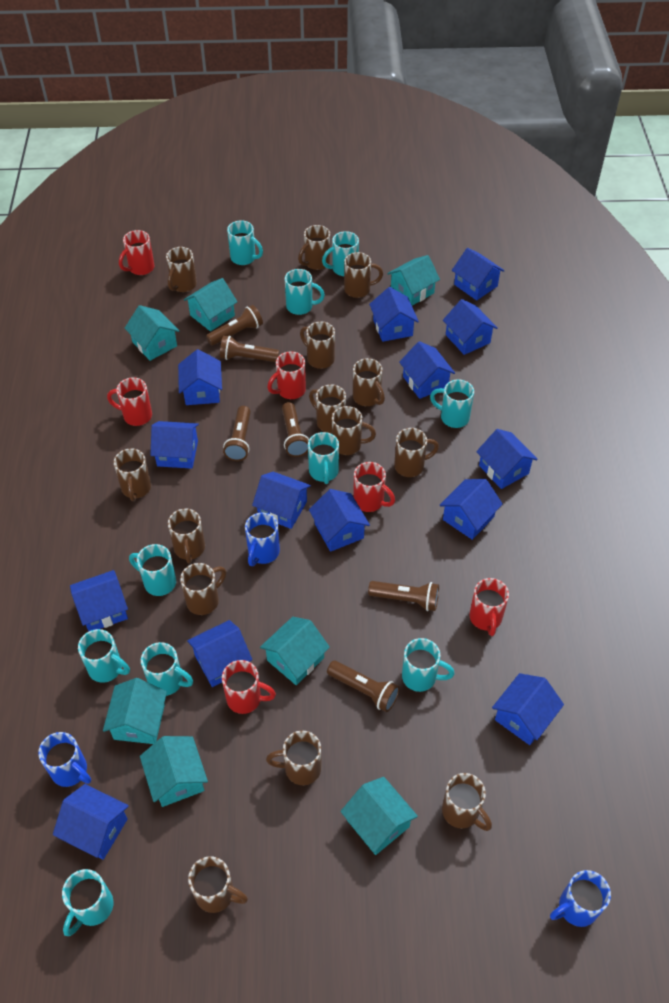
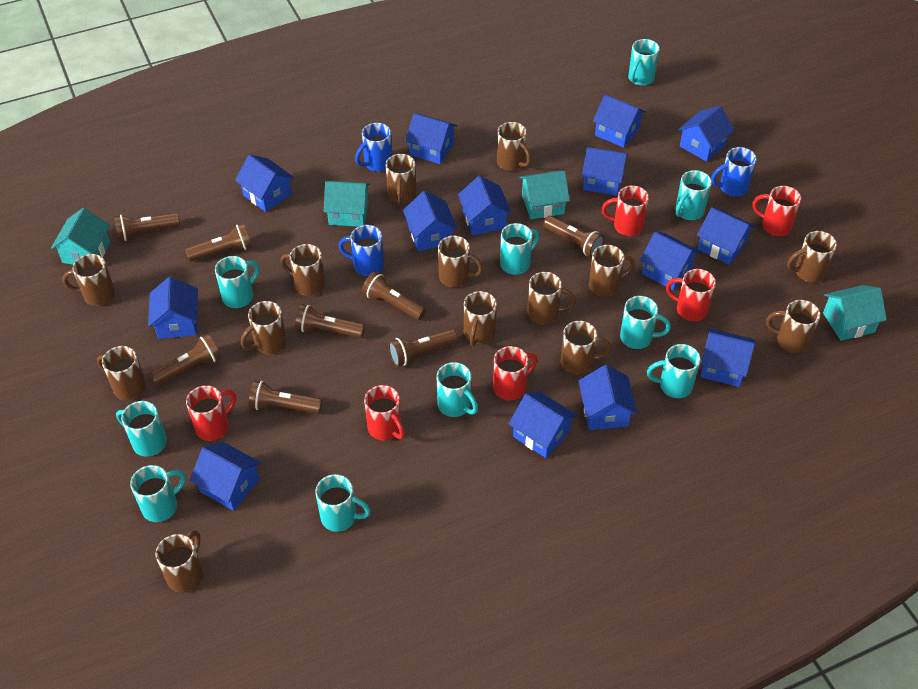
brown flashlight: 6 -> 8
turquoise house: 7 -> 4

